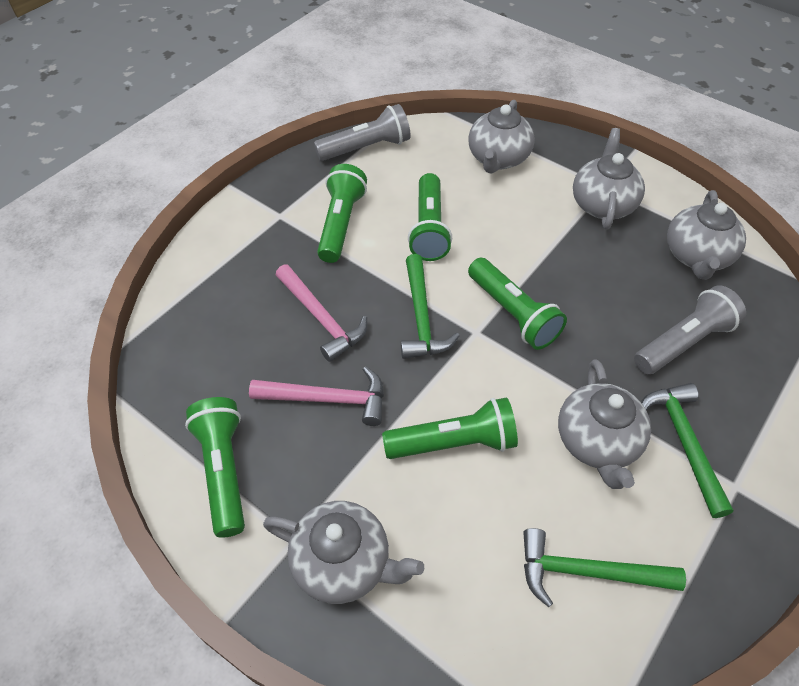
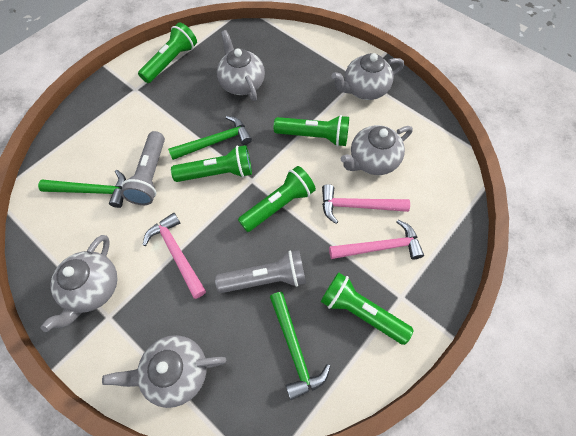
pink hammer: 2 -> 3

